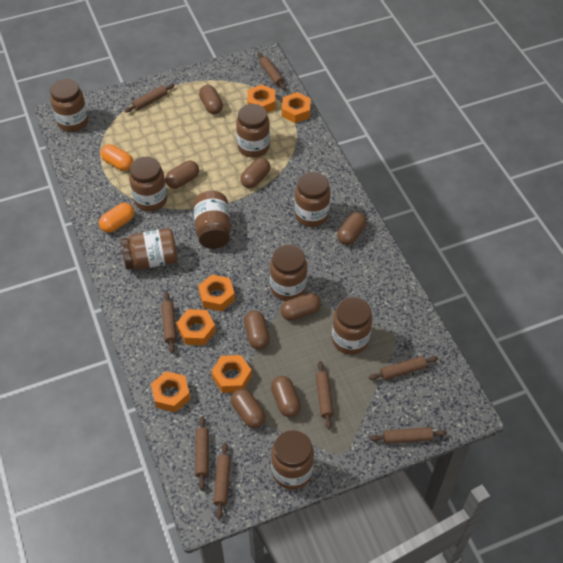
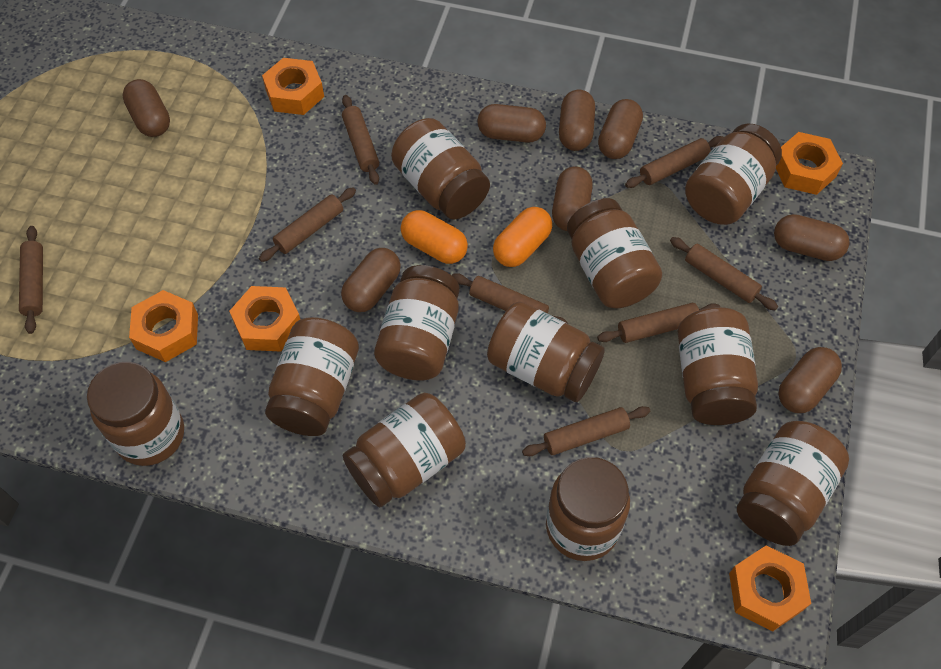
brown jar: 9 -> 11
orange nut: 6 -> 5

